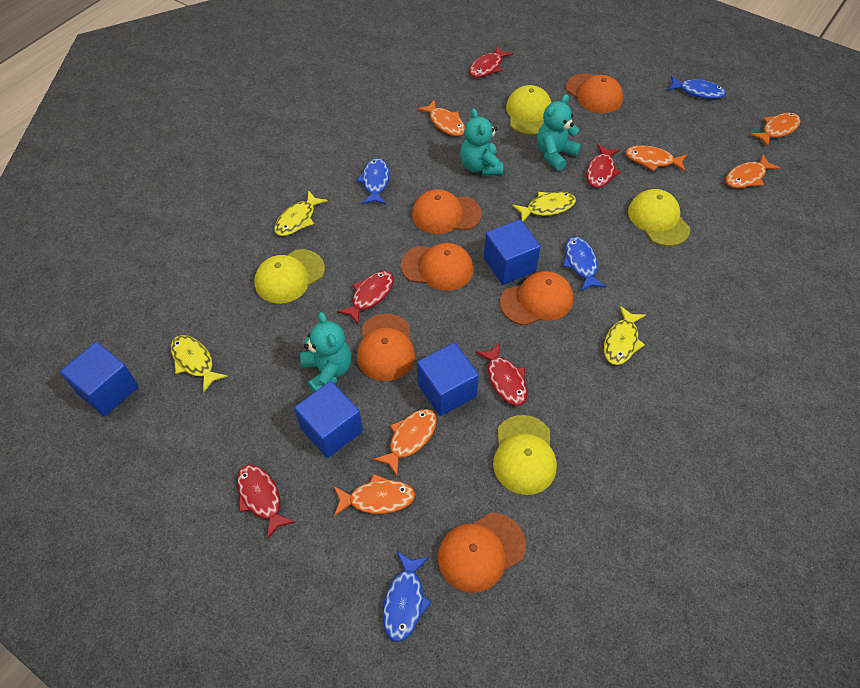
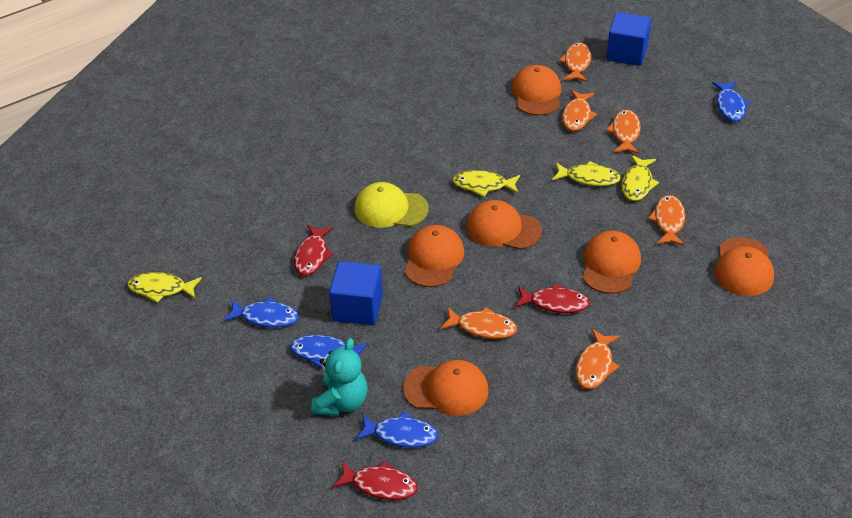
blue cube: 4 -> 2
red fish: 5 -> 3
turquoise teddy bear: 3 -> 1
yellow cap: 4 -> 1

